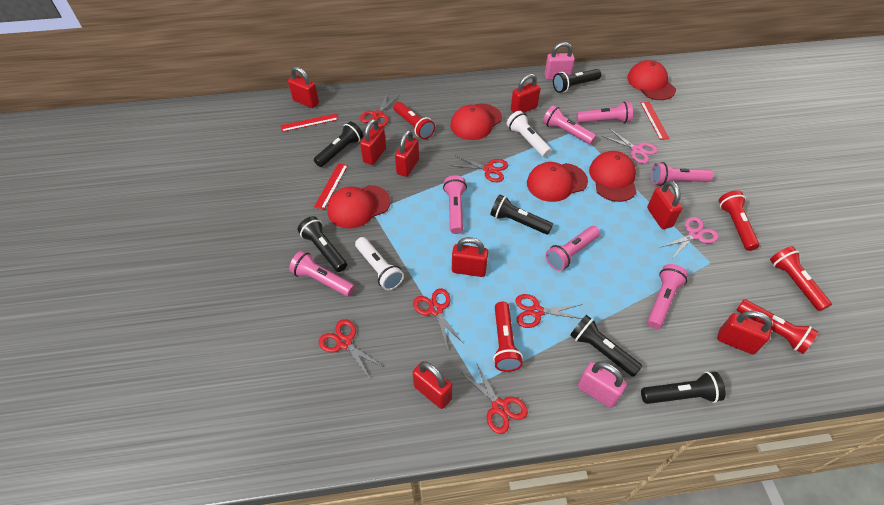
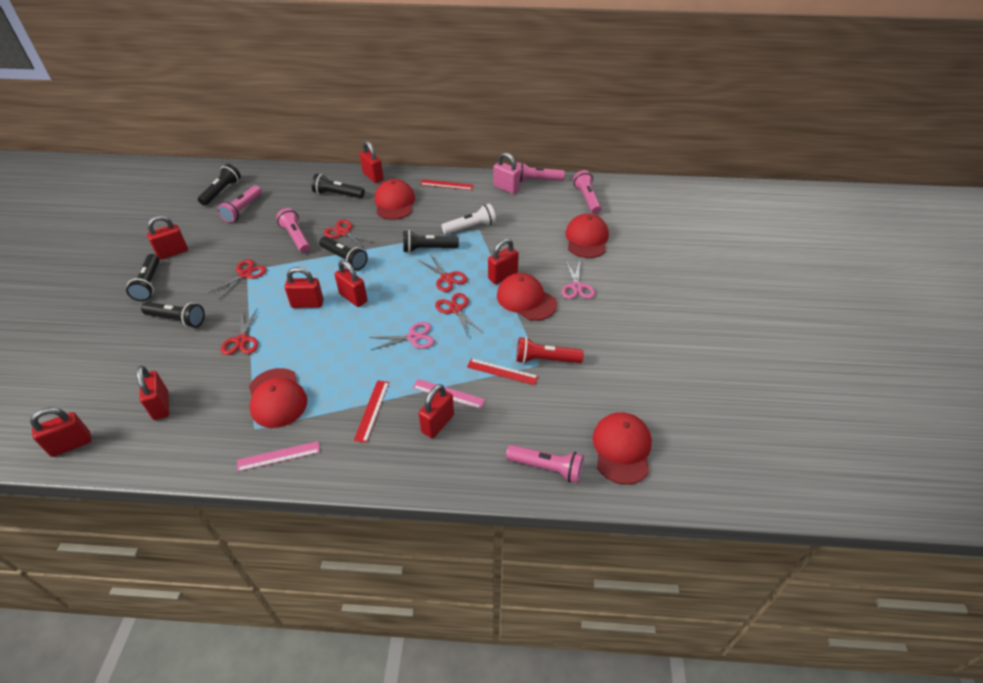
pink flashlight: 7 -> 5
pink padlock: 2 -> 1
pink ruler: 0 -> 2
red flashlight: 5 -> 1
red scissors: 6 -> 5
white flashlight: 2 -> 1

